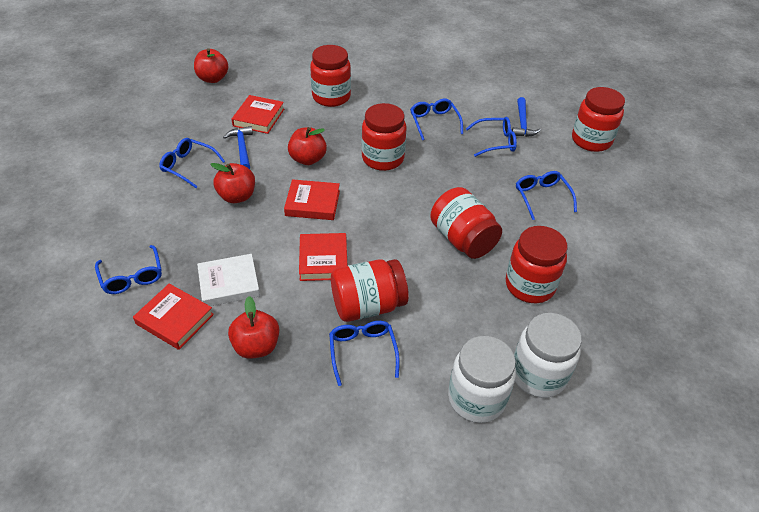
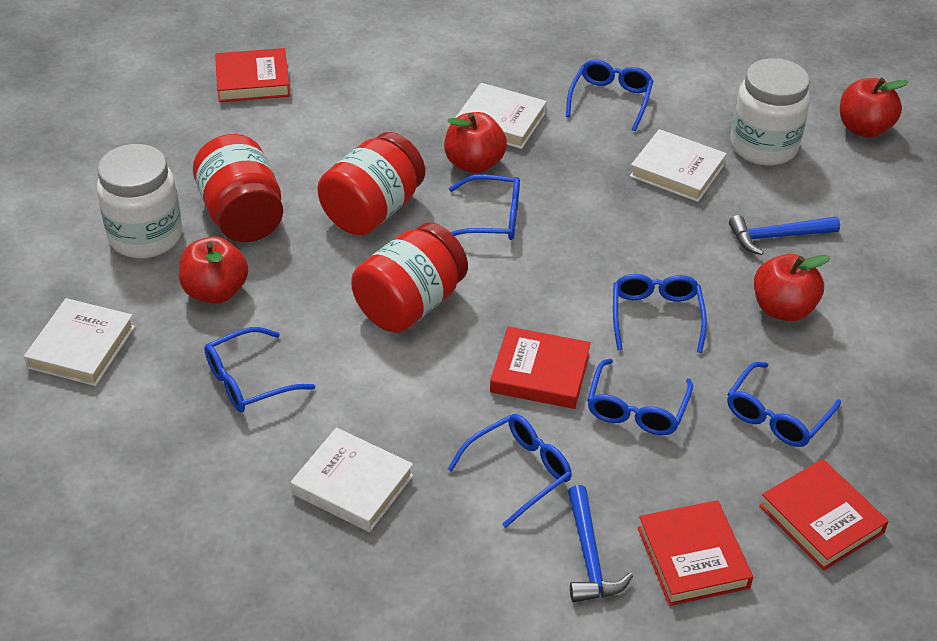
blue glasses: 6 -> 7
red jar: 6 -> 3
white book: 1 -> 4

